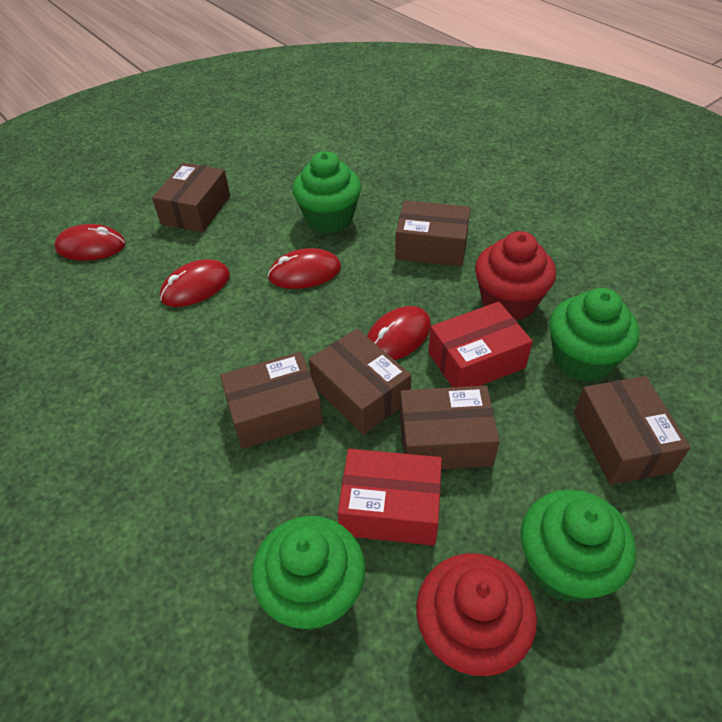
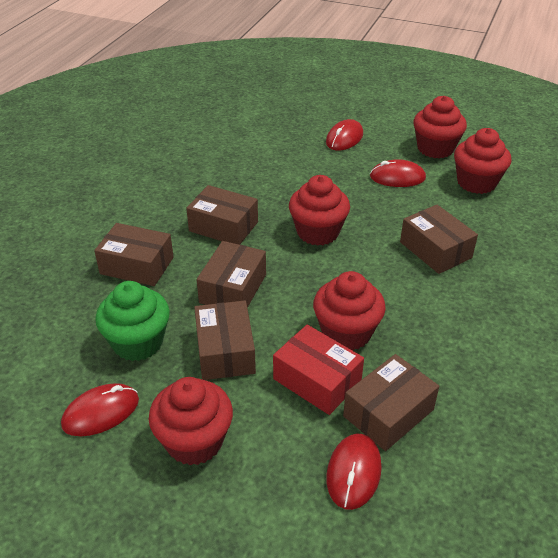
green cupcake: 4 -> 1
red box: 2 -> 1
red cupcake: 2 -> 5

